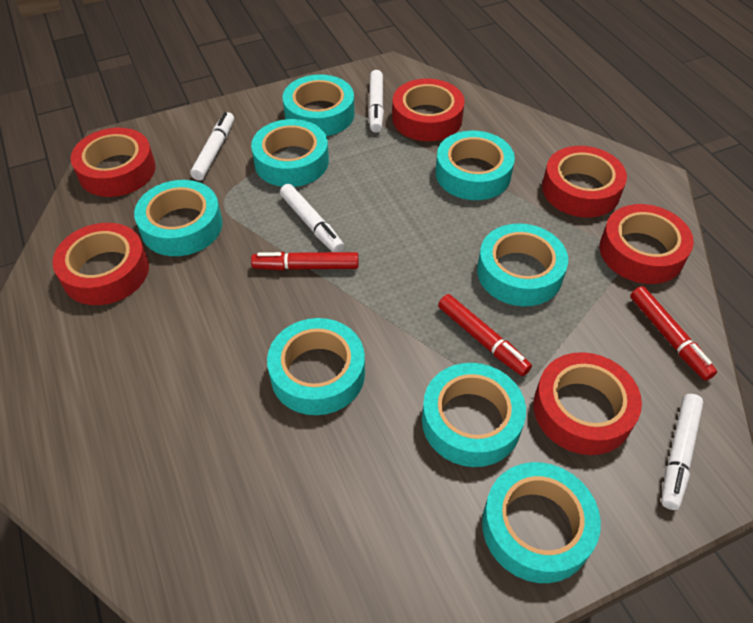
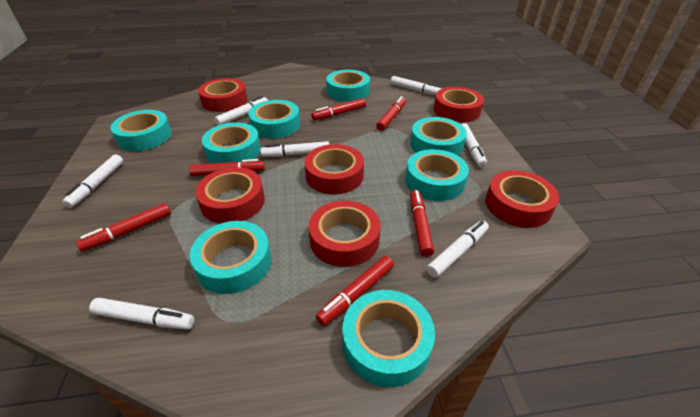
red marker: 3 -> 6
white marker: 4 -> 7

